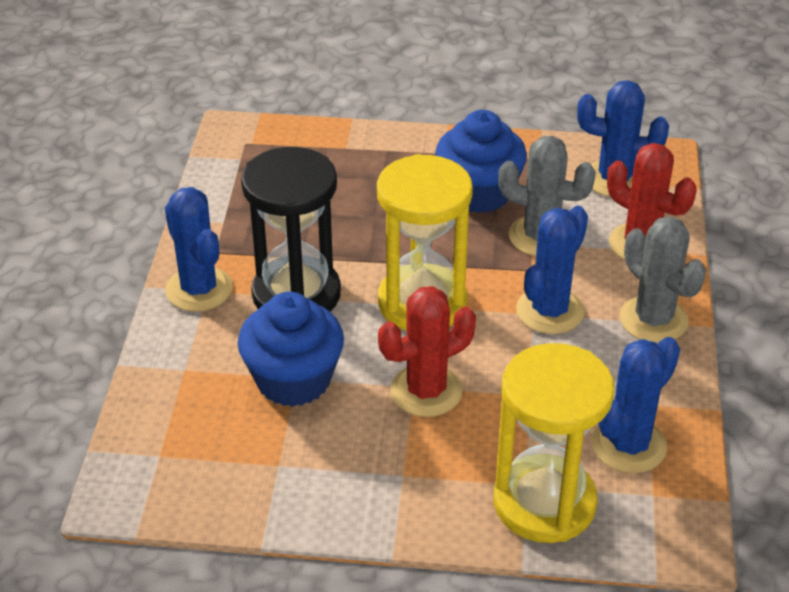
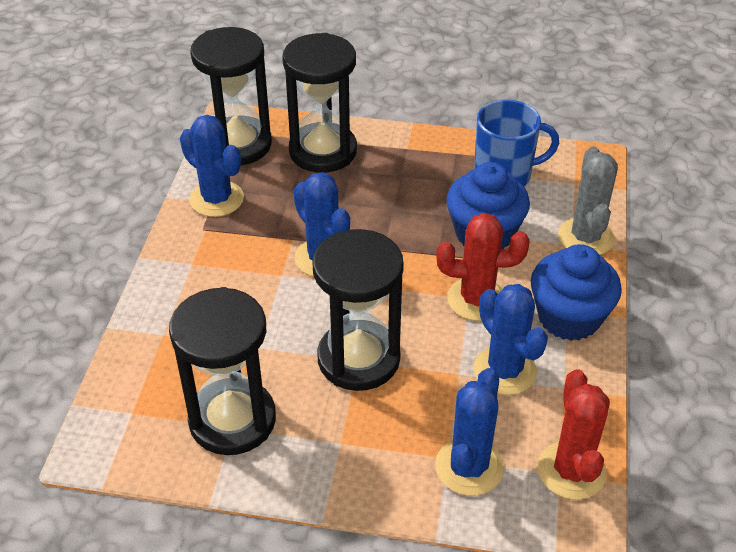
black hourglass: 1 -> 4
blue mug: 0 -> 1
grey cactus: 2 -> 1
yellow hourglass: 2 -> 0

